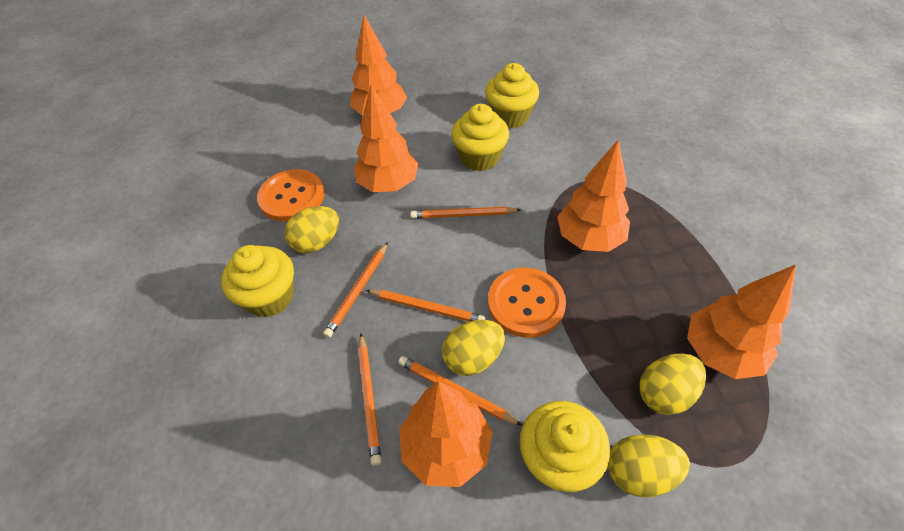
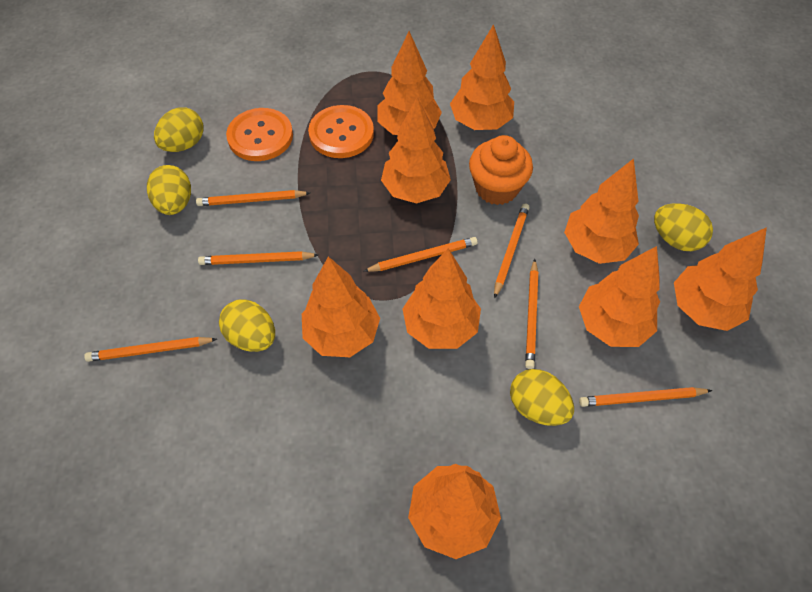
orange cupcake: 0 -> 1
orange pencil: 5 -> 7
orange tree: 5 -> 9
yellow cupcake: 4 -> 0
yellow egg: 4 -> 5

